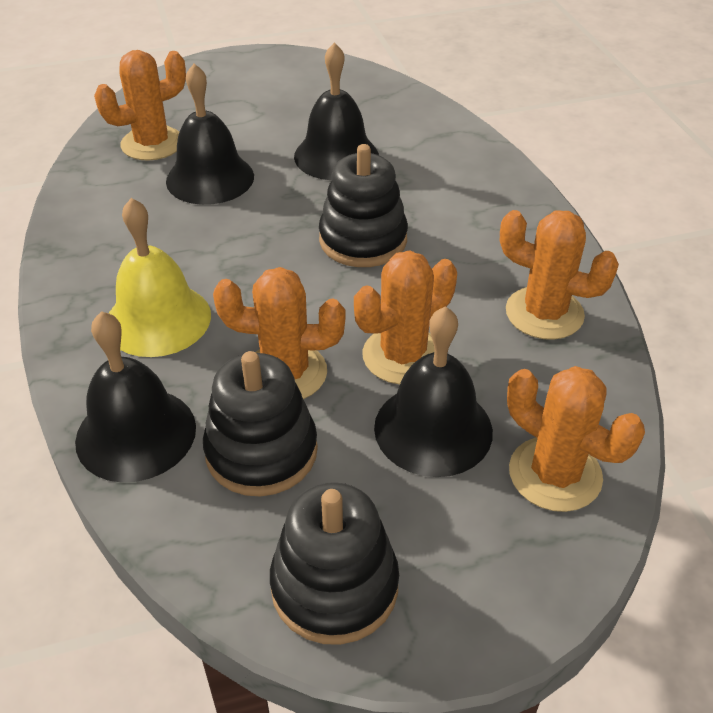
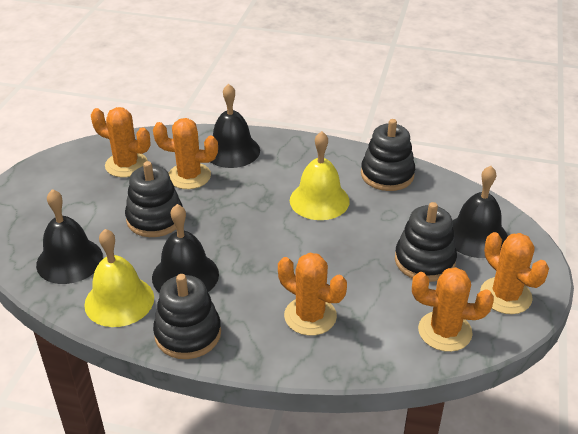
black stacking toy: 3 -> 4
yellow bell: 1 -> 2

